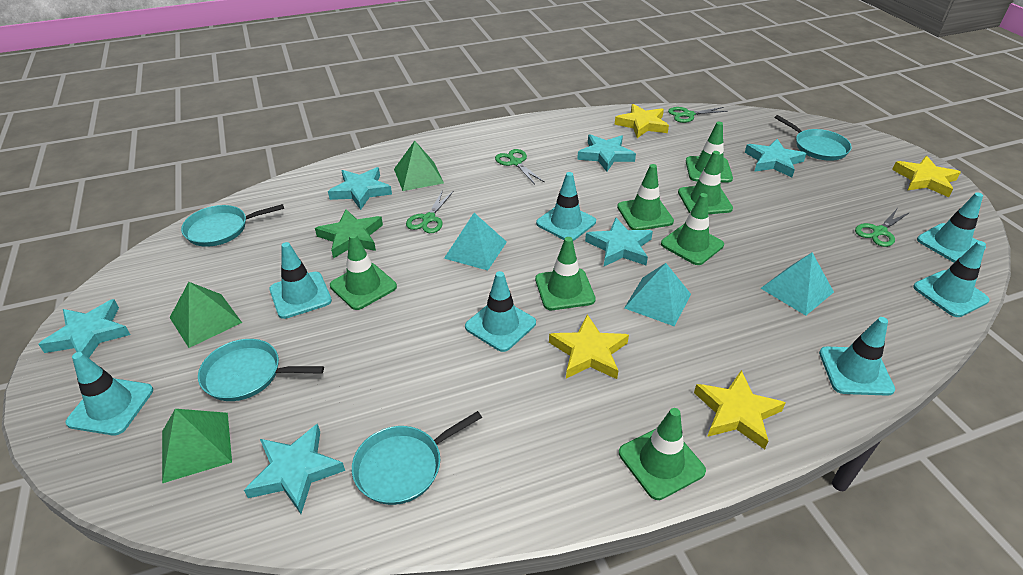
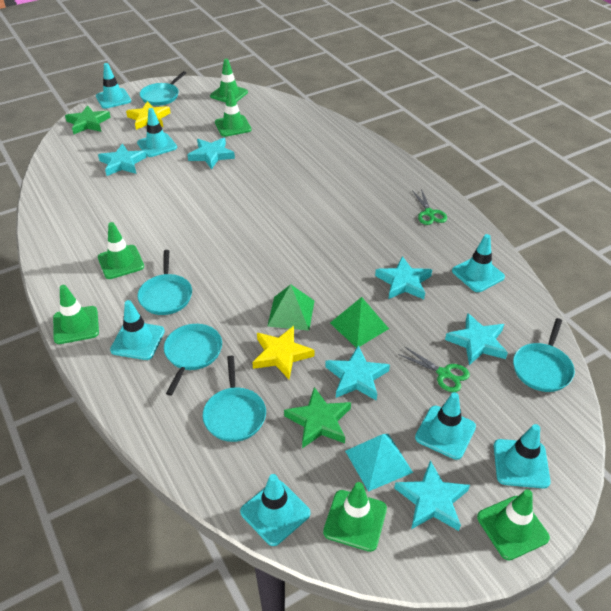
green pyramid: 3 -> 2
green scissors: 4 -> 2
green star: 1 -> 2
green traffic cone: 7 -> 6
turquoise pan: 4 -> 5
turquoise pyramid: 3 -> 1
yellow star: 4 -> 2

